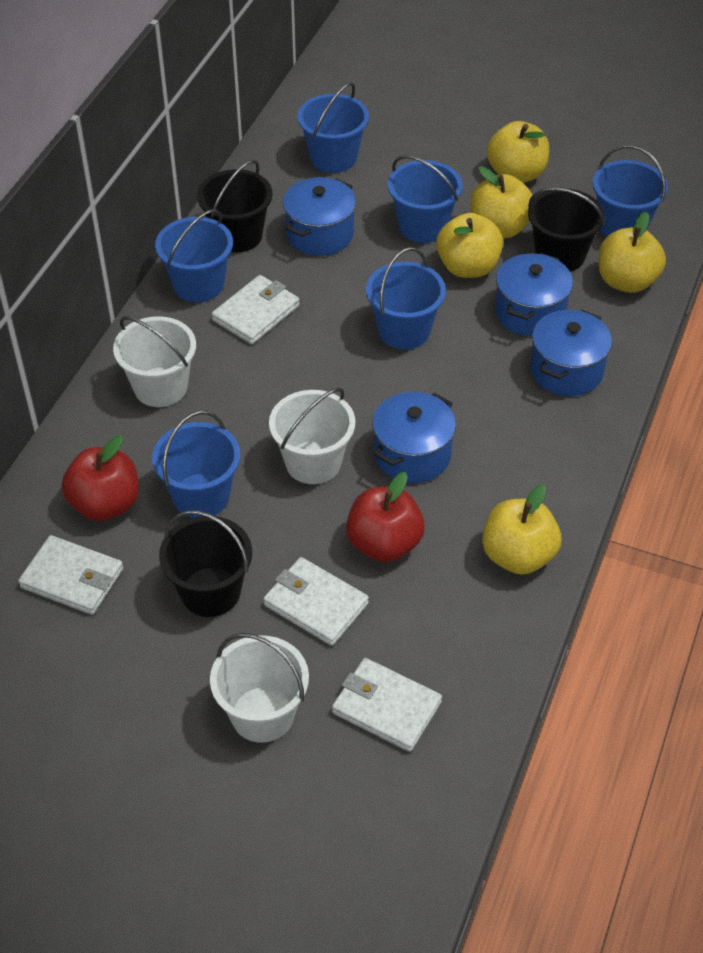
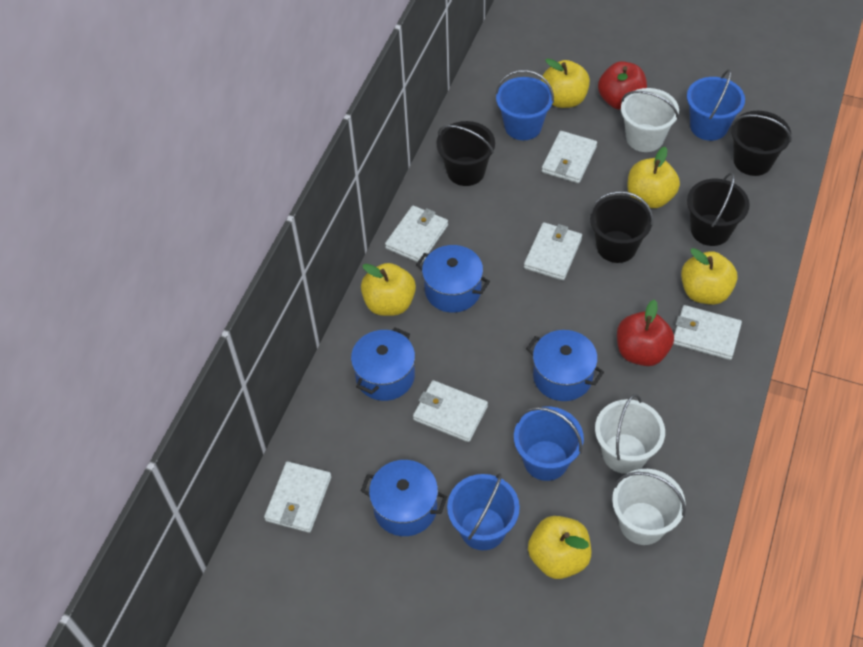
black bucket: 3 -> 4
blue bucket: 6 -> 4
white wallet: 4 -> 6

